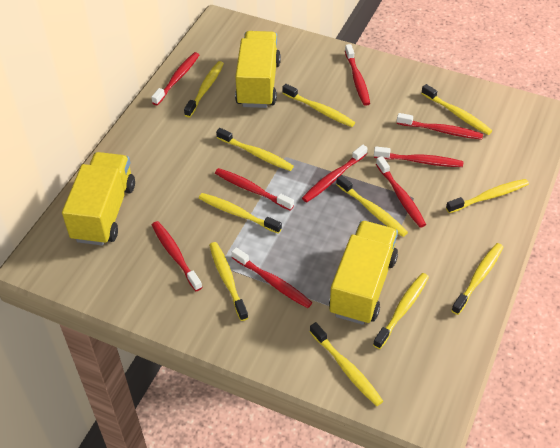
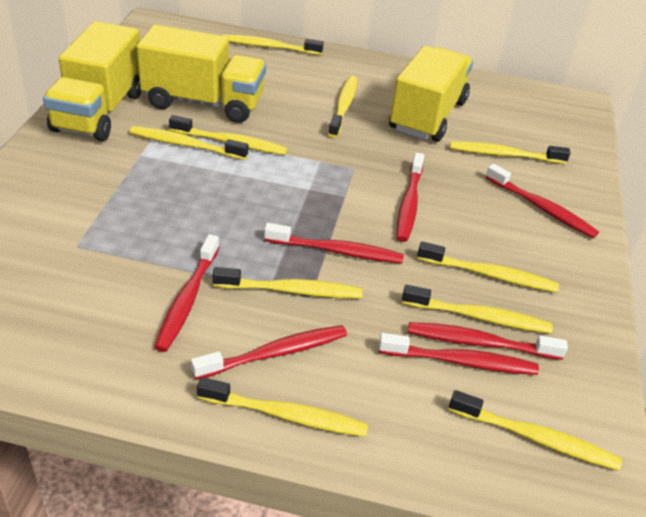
red toothbrush: 9 -> 7
yellow toothbrush: 11 -> 10

